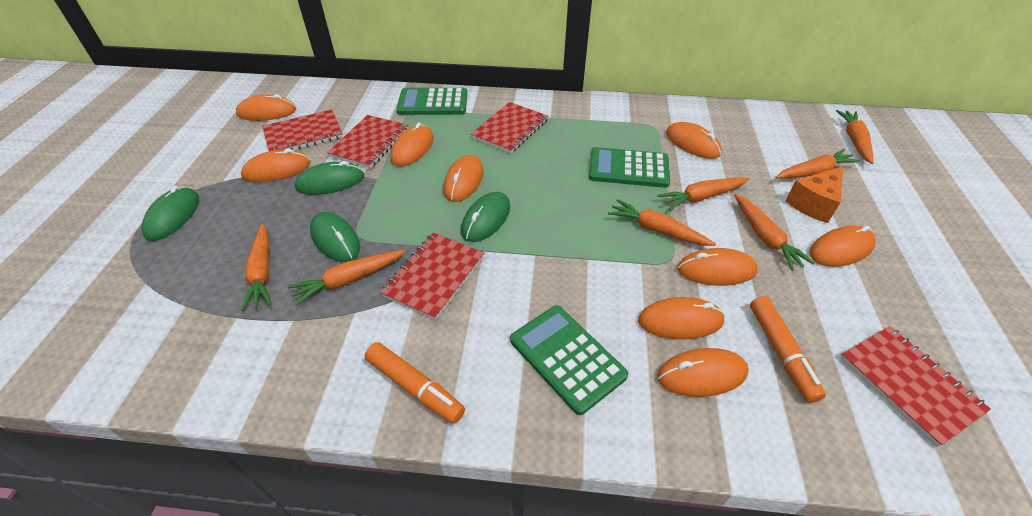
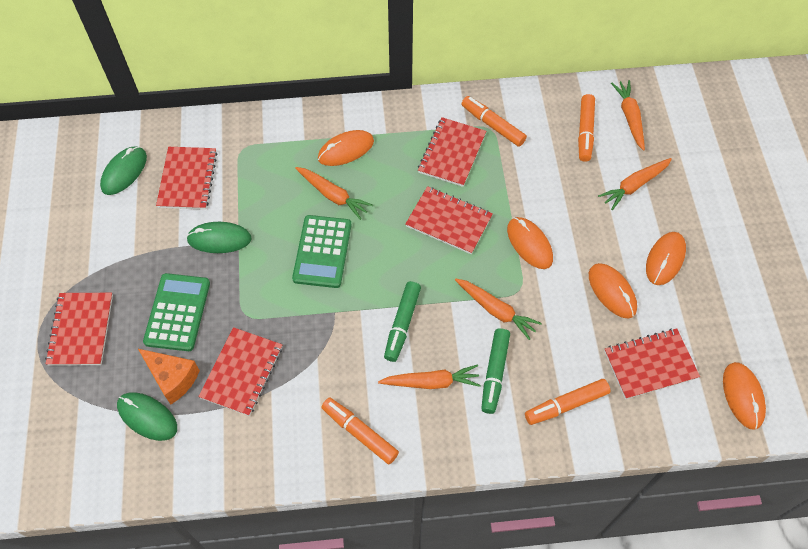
green calculator: 3 -> 2
green marker: 0 -> 2
green mouse: 4 -> 3
orange carrot: 7 -> 5
orange marker: 2 -> 4
orange mouse: 9 -> 5
red notebook: 5 -> 6

